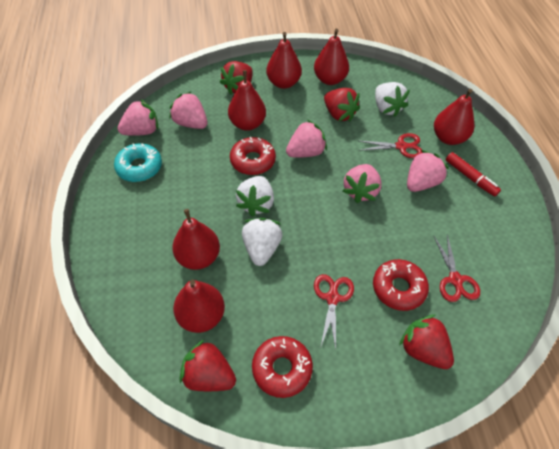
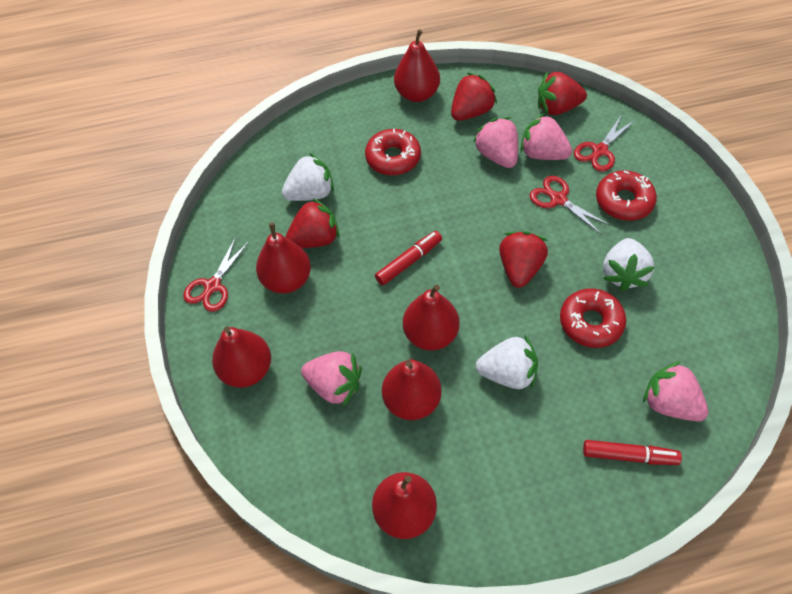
pink strawberry: 5 -> 4
red marker: 1 -> 2
turquoise donut: 1 -> 0

